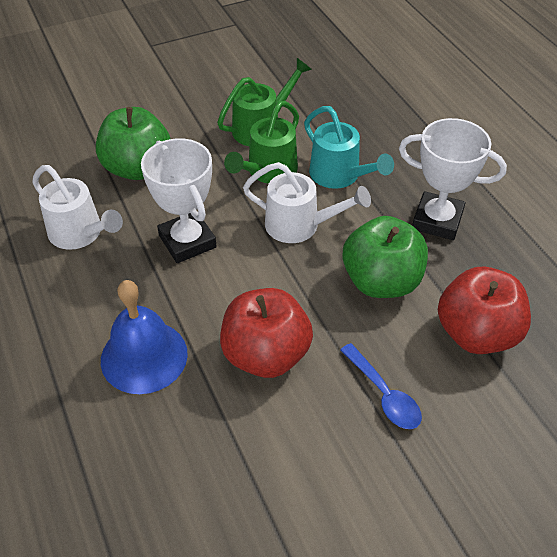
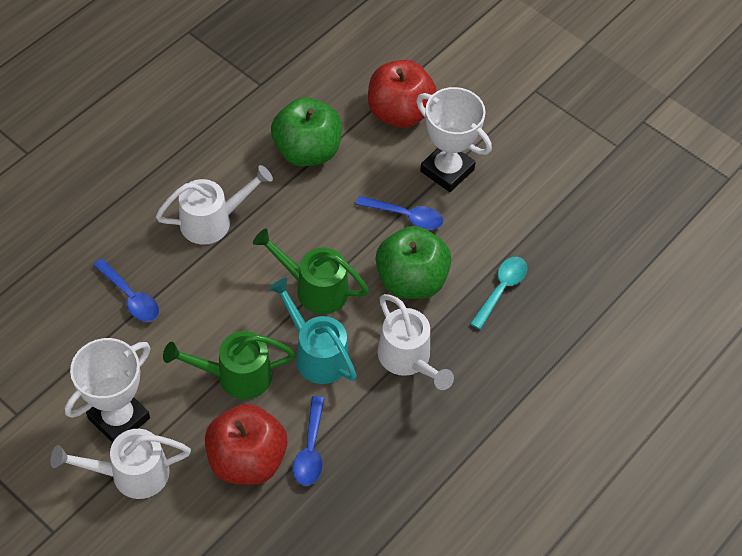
blue bell: 1 -> 0
blue spoon: 1 -> 3
turquoise spoon: 0 -> 1
white watering can: 2 -> 3

